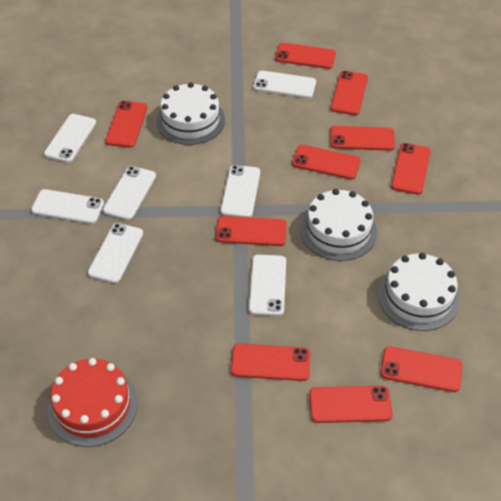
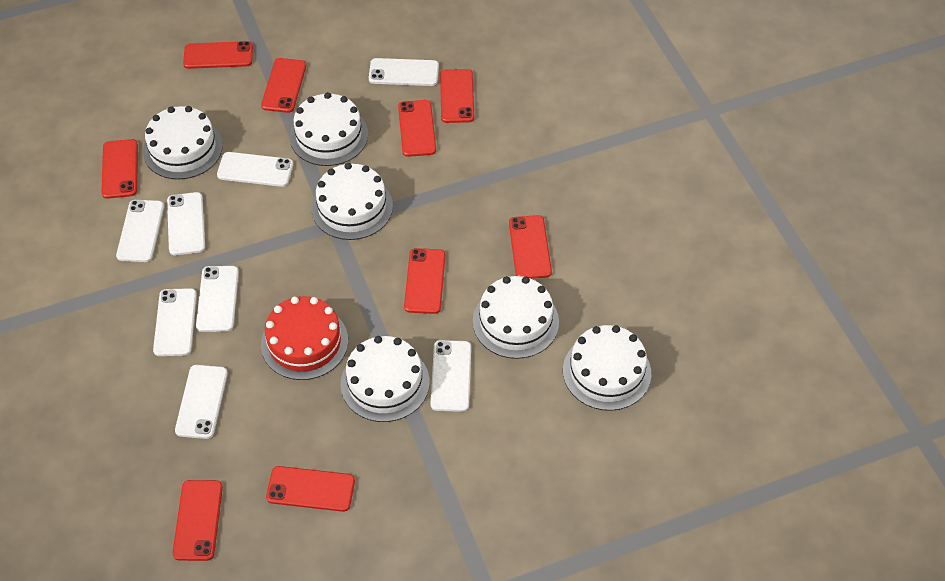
red phone: 10 -> 9
white cake: 3 -> 6
white phone: 7 -> 8

